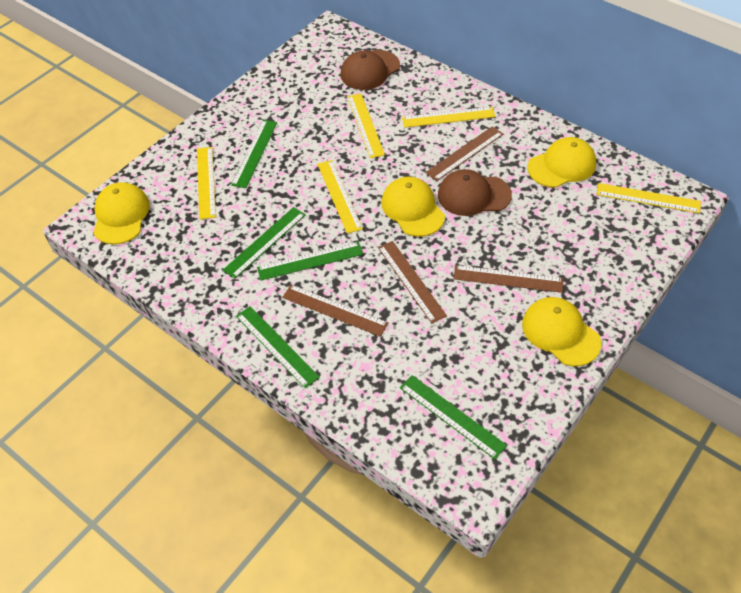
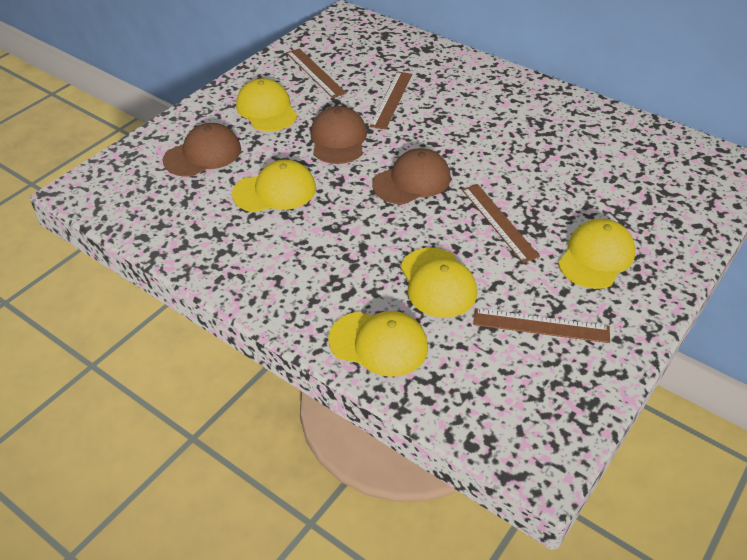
brown cap: 2 -> 3
green ruler: 5 -> 0
yellow cap: 4 -> 5
yellow ruler: 5 -> 0

